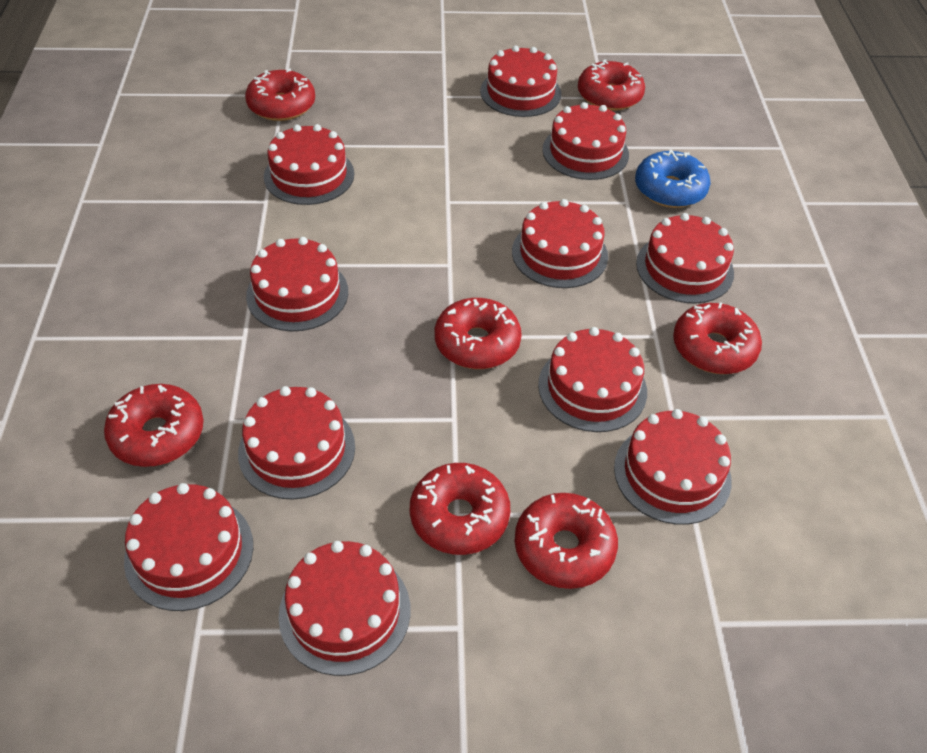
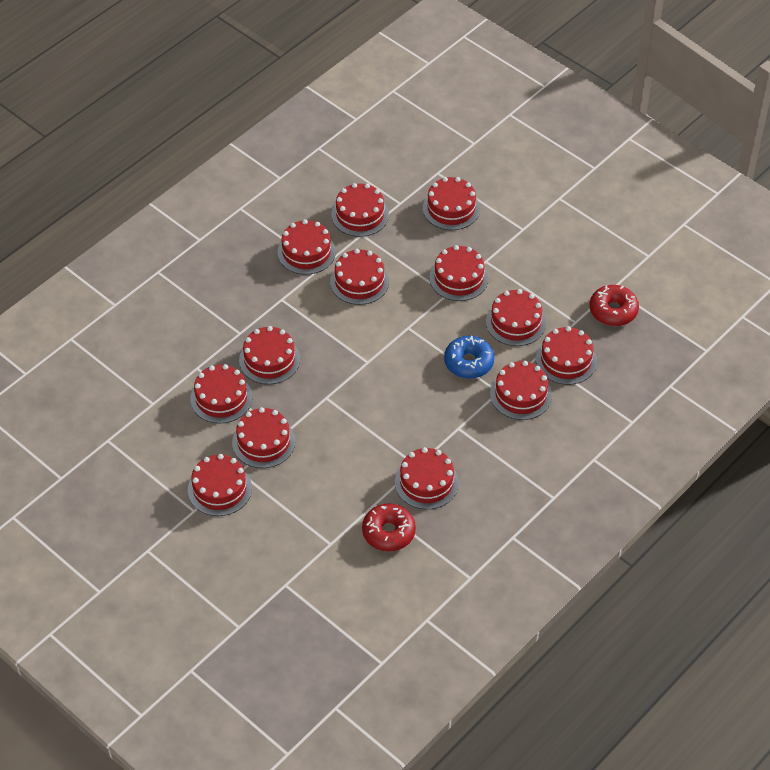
red cake: 11 -> 13
red donut: 7 -> 2

